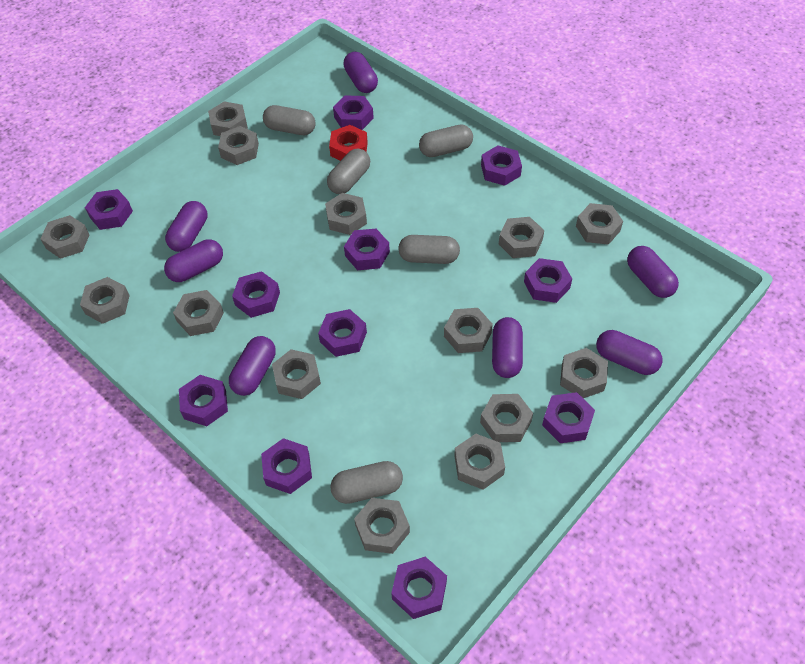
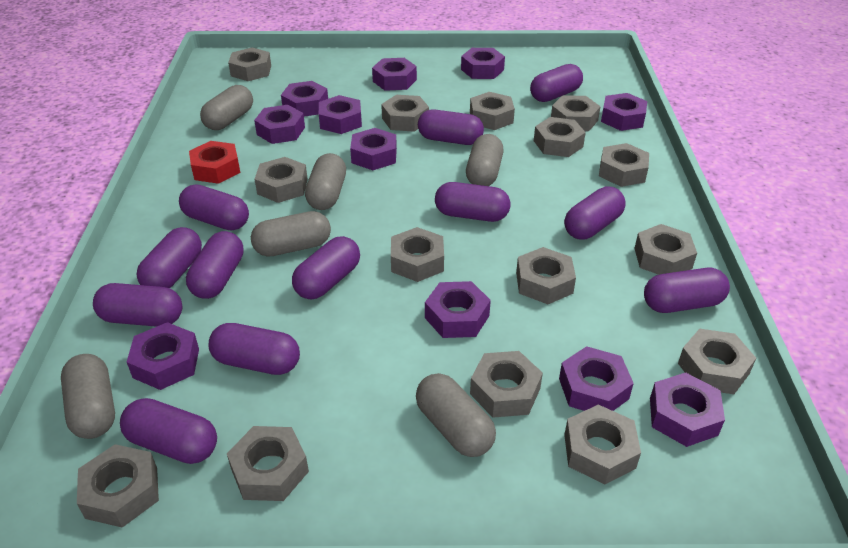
grey capsule: 5 -> 6
grey nut: 14 -> 15
purple capsule: 7 -> 12

